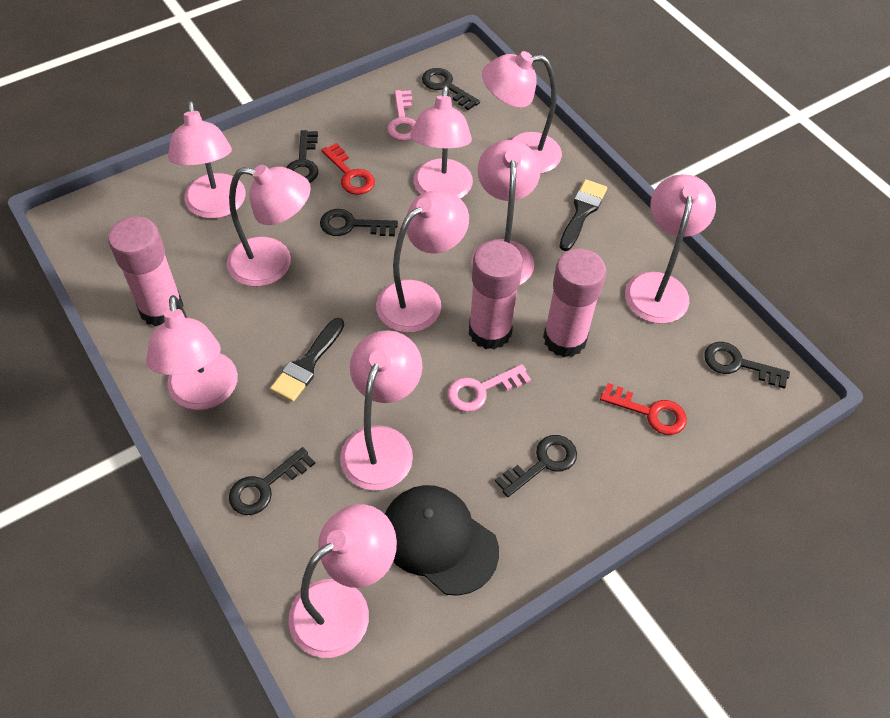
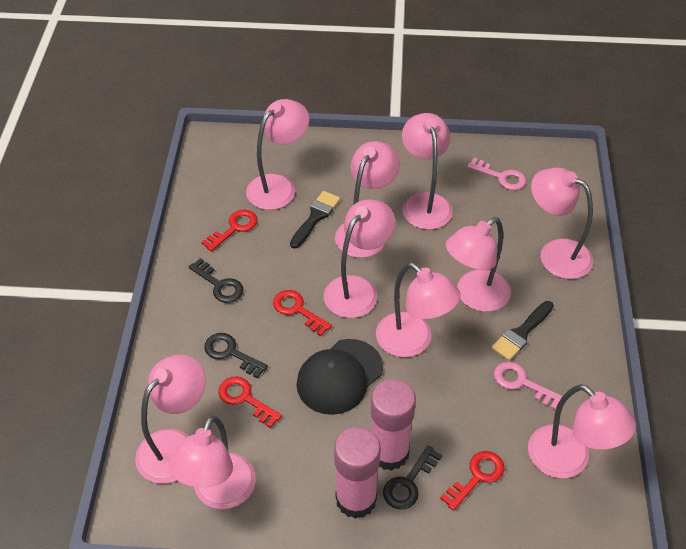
black key: 6 -> 3
pink glue stick: 3 -> 2
red key: 2 -> 4

